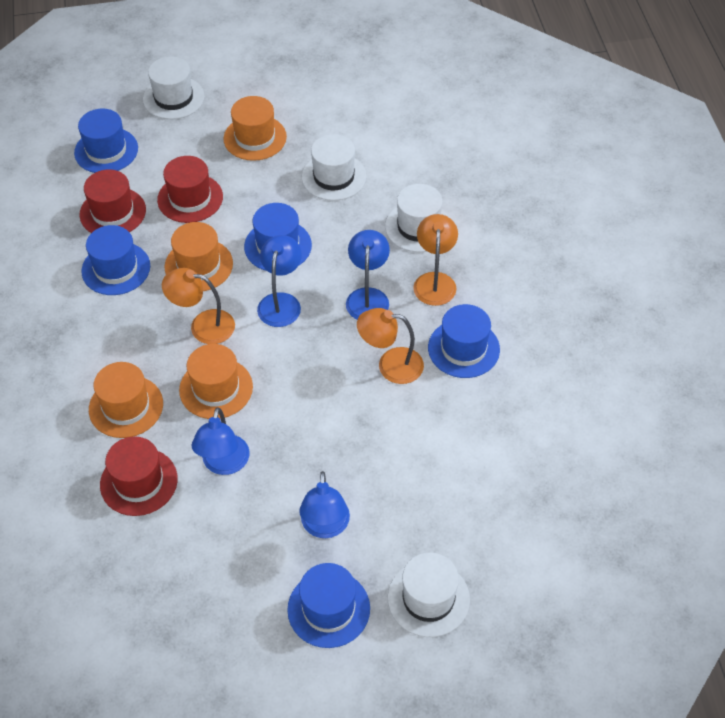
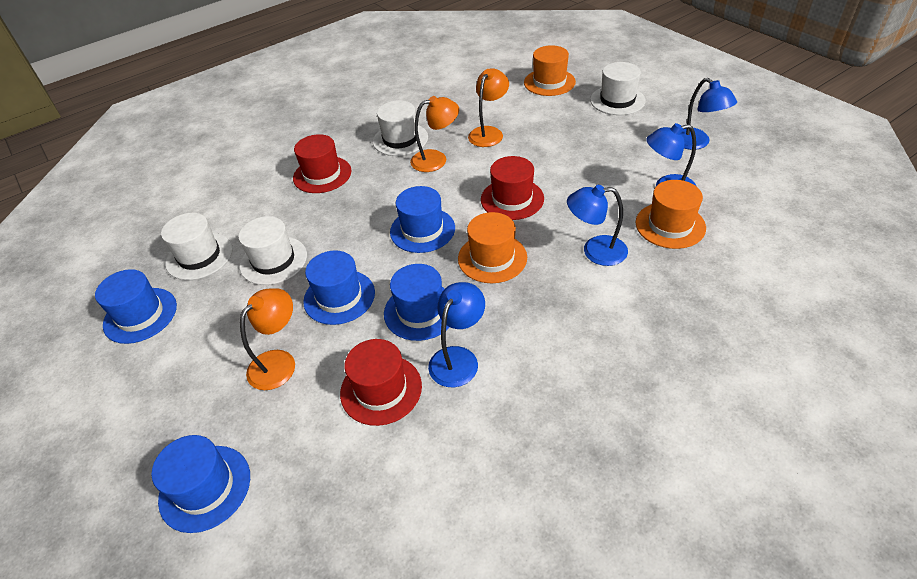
orange hat: 4 -> 3

